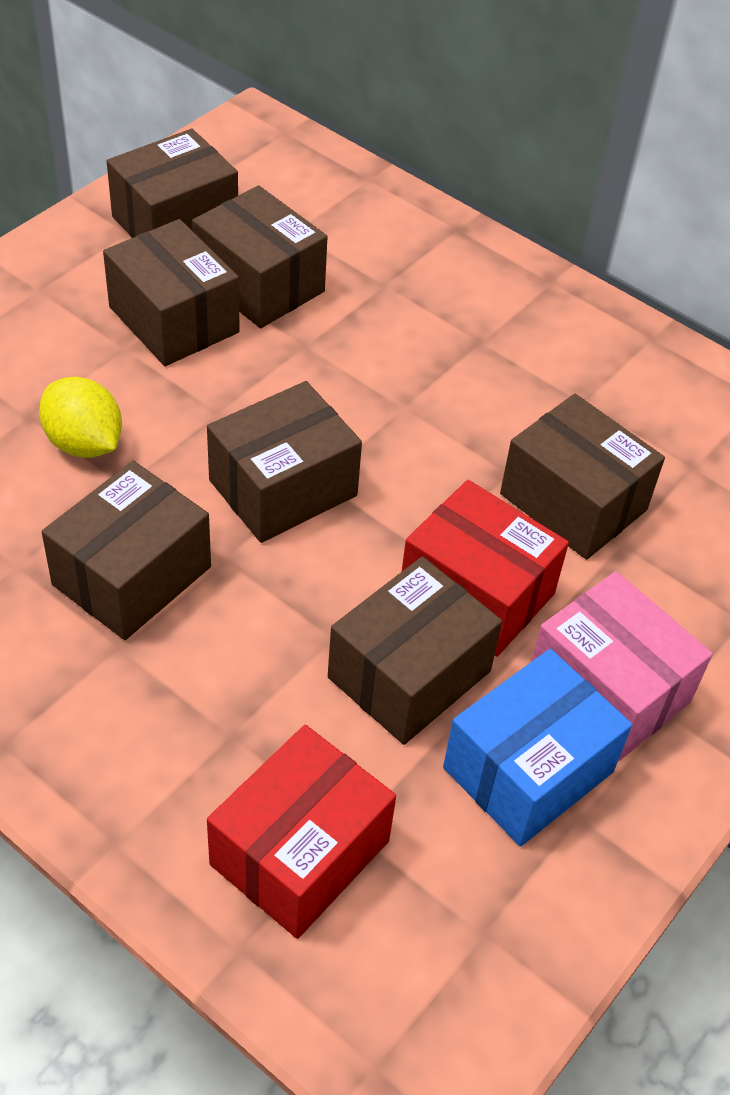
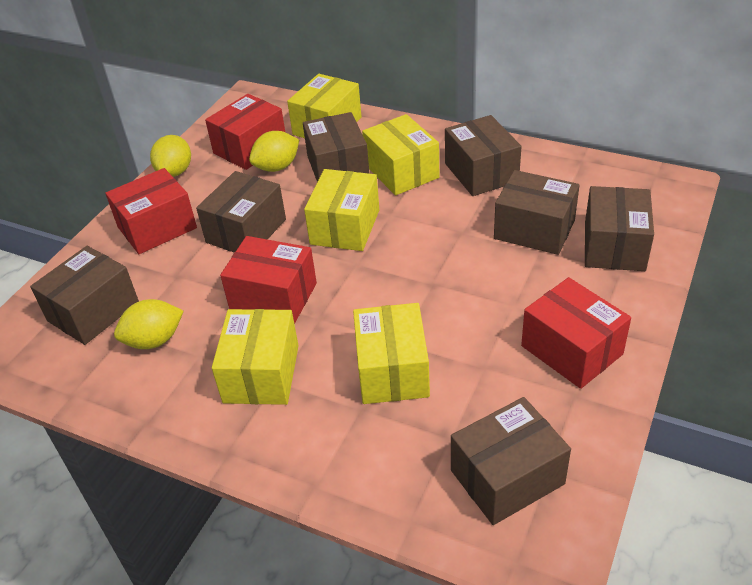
blue box: 1 -> 0
pink box: 1 -> 0
red box: 2 -> 4
yellow box: 0 -> 5
yellow lemon: 1 -> 3

